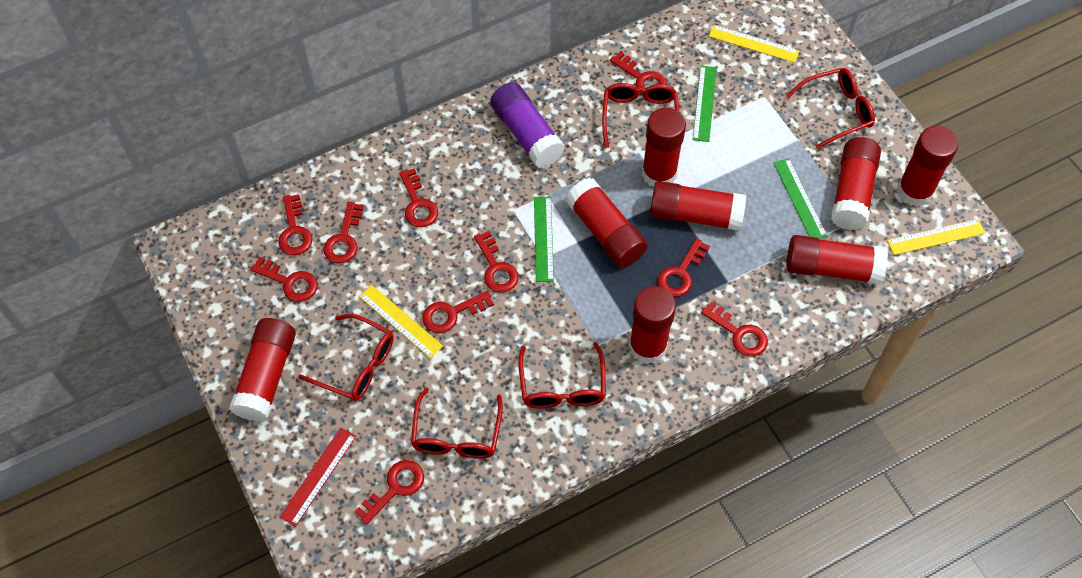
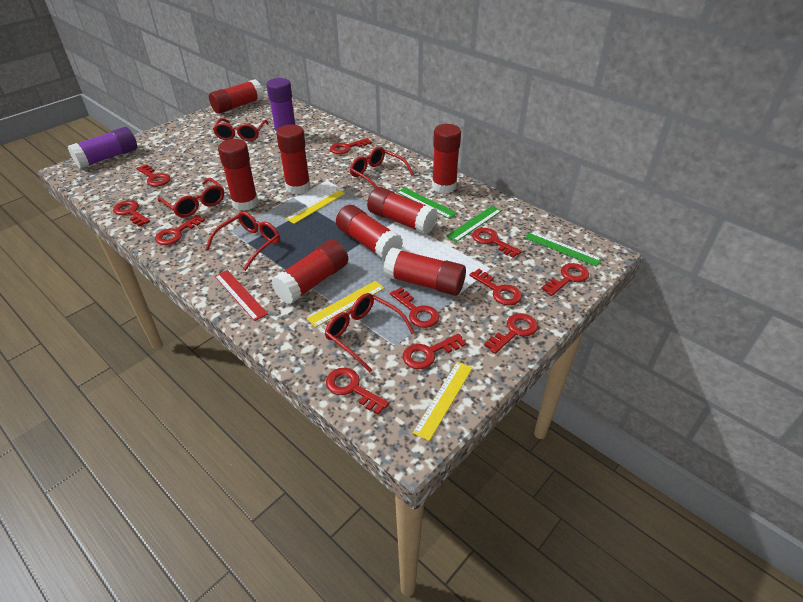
purple glue stick: 1 -> 2
red key: 10 -> 11

